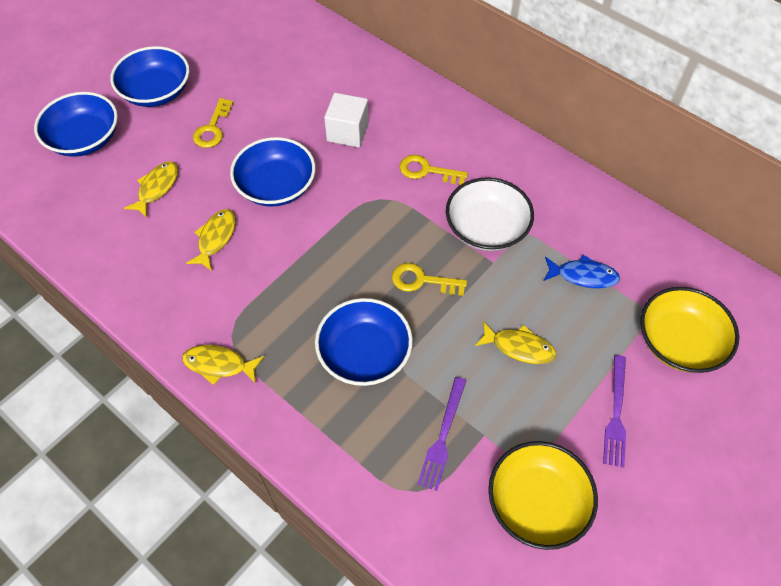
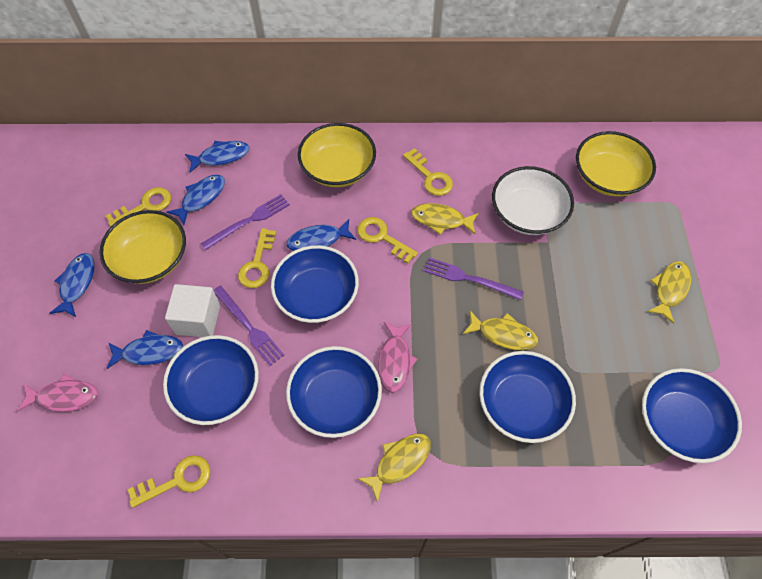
blue bowl: 4 -> 5
blue fish: 1 -> 5
pink fish: 0 -> 2
purple fork: 2 -> 3
yellow bowl: 2 -> 3
yellow key: 3 -> 5

